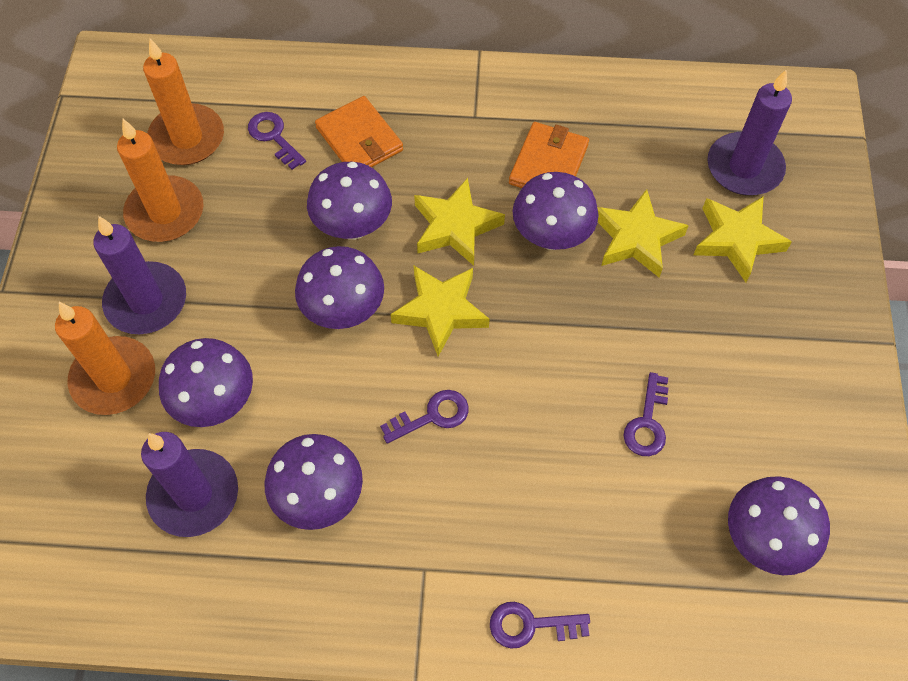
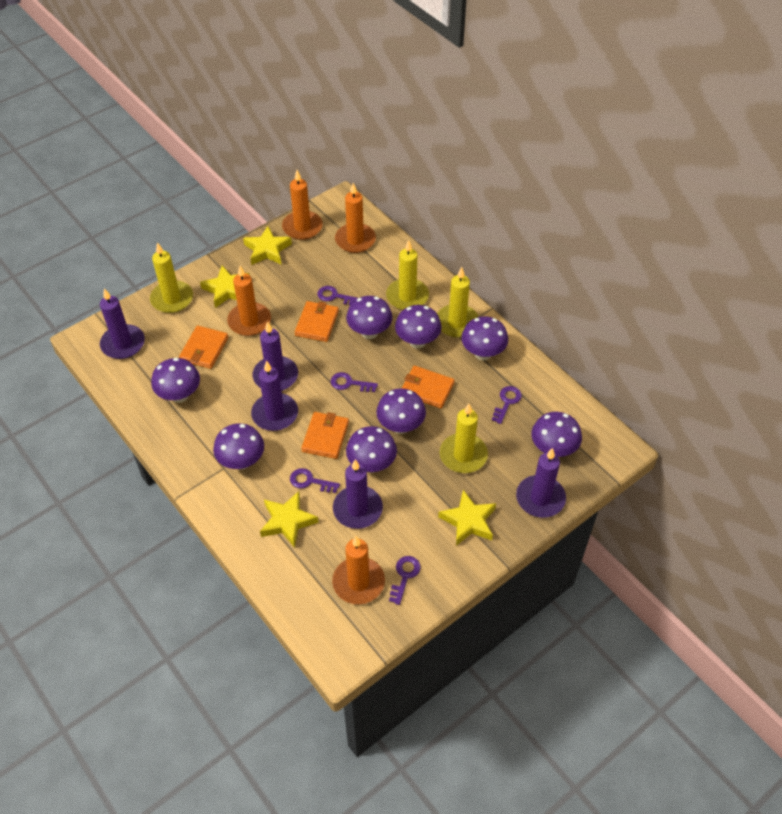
orange candle: 3 -> 4
orange wallet: 2 -> 4
purple candle: 3 -> 5
purple key: 4 -> 5
purple mushroom: 6 -> 8
yellow candle: 0 -> 4

